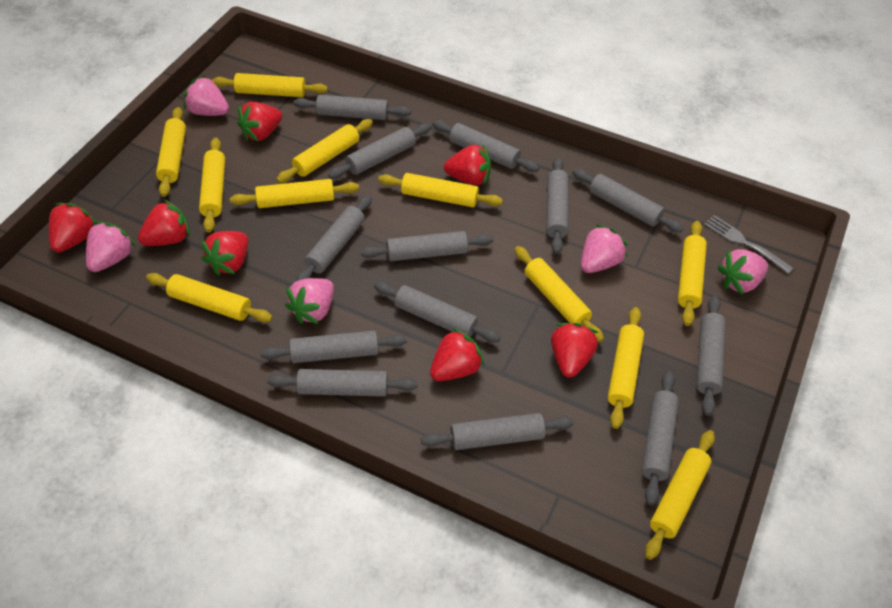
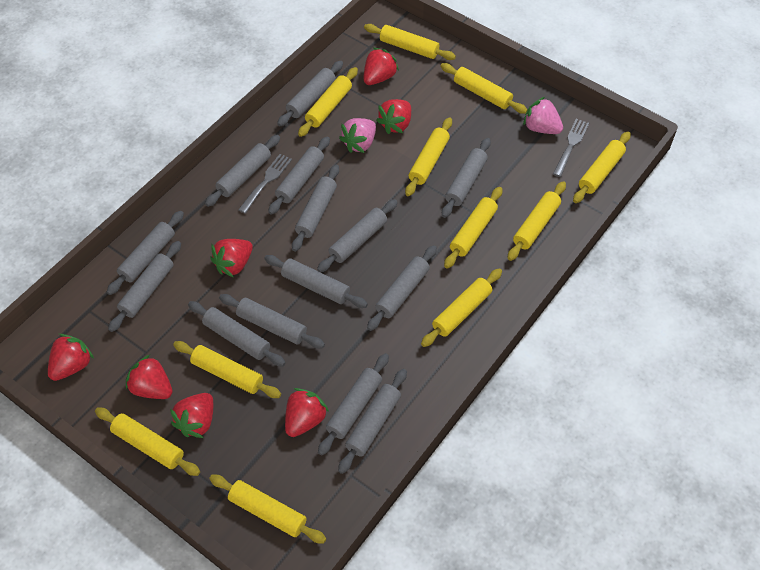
grey fork: 1 -> 2
grey rolling pin: 13 -> 14
pink strawberry: 5 -> 2

